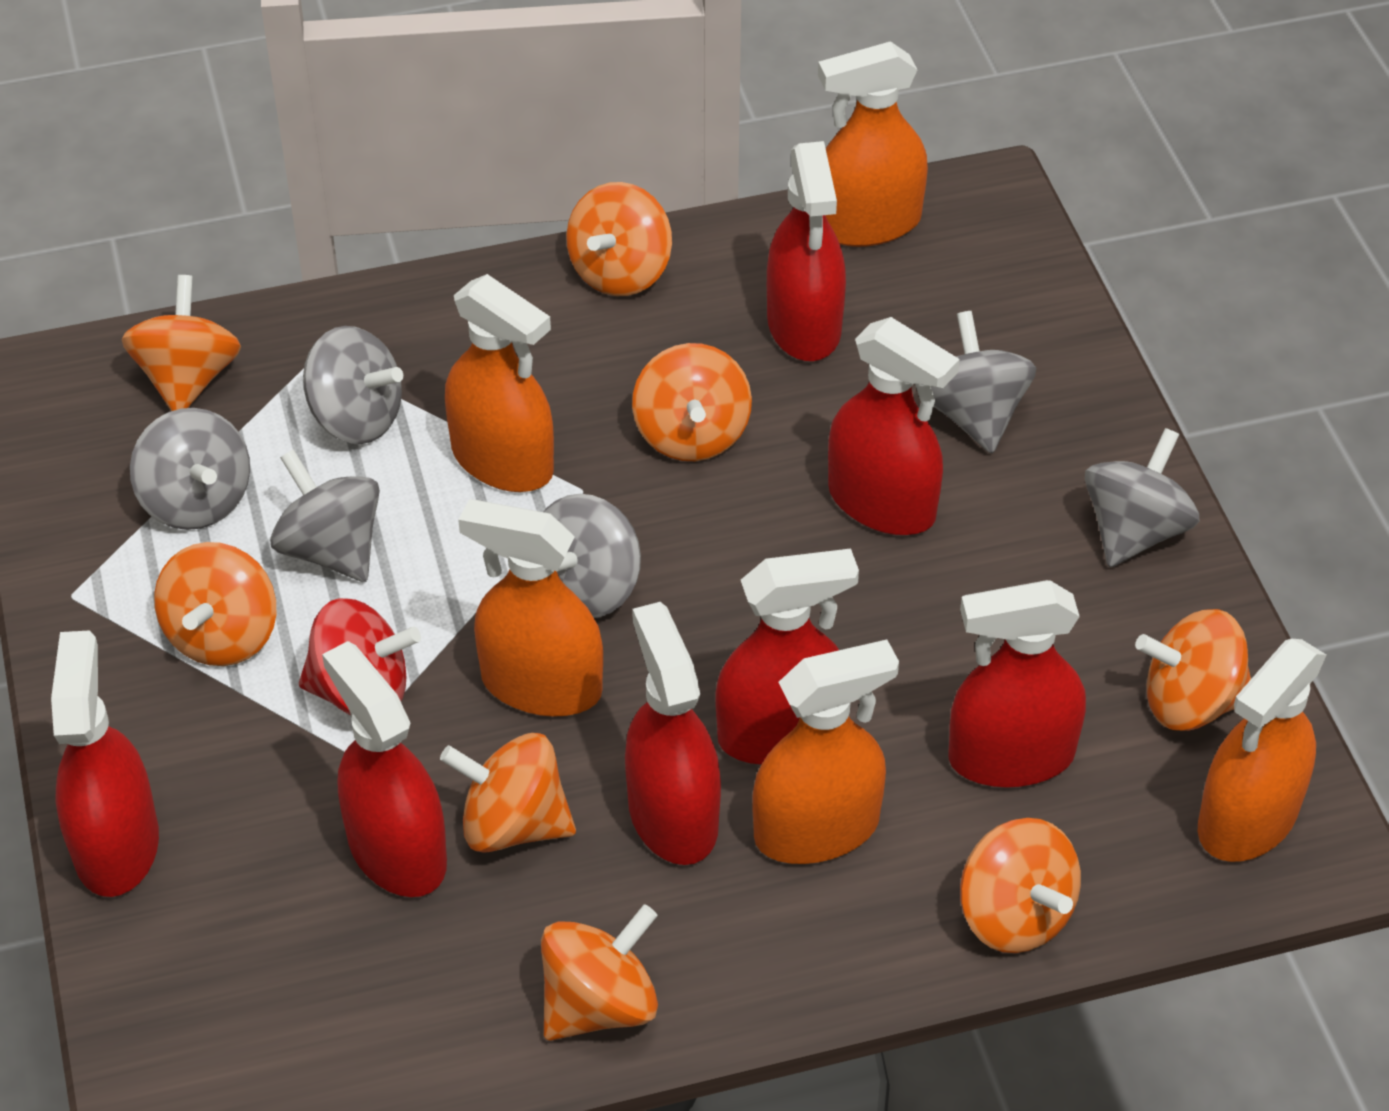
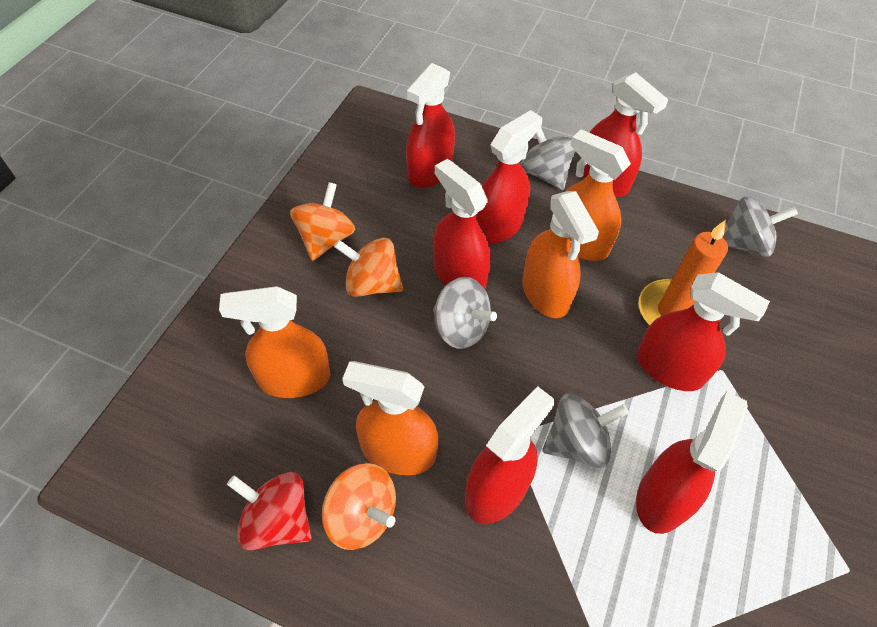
grey spinning top: 6 -> 4
orange candle: 0 -> 1
orange spinning top: 8 -> 3
orange spray bottle: 5 -> 4

